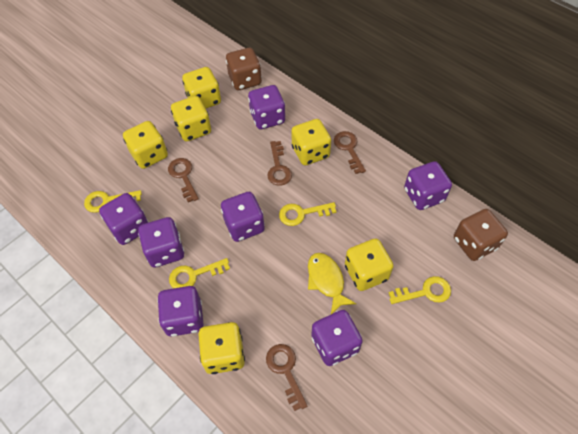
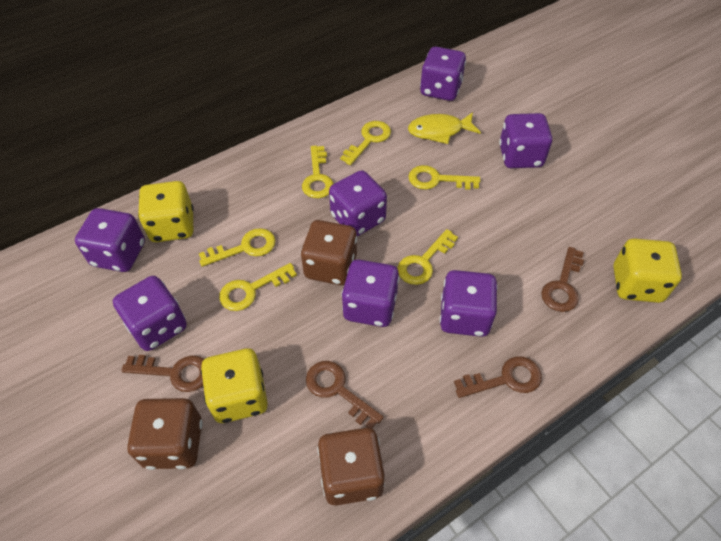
brown dice: 2 -> 3
yellow dice: 6 -> 3
yellow key: 4 -> 6

